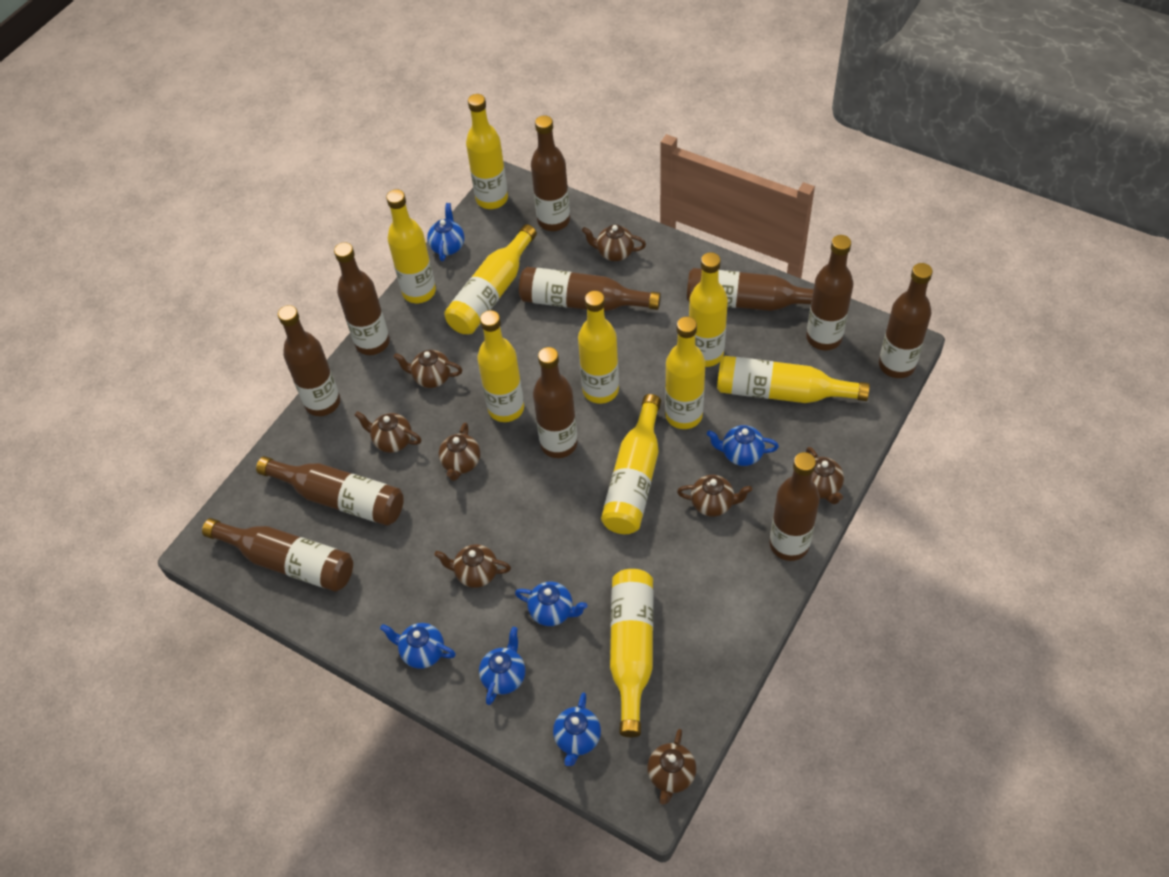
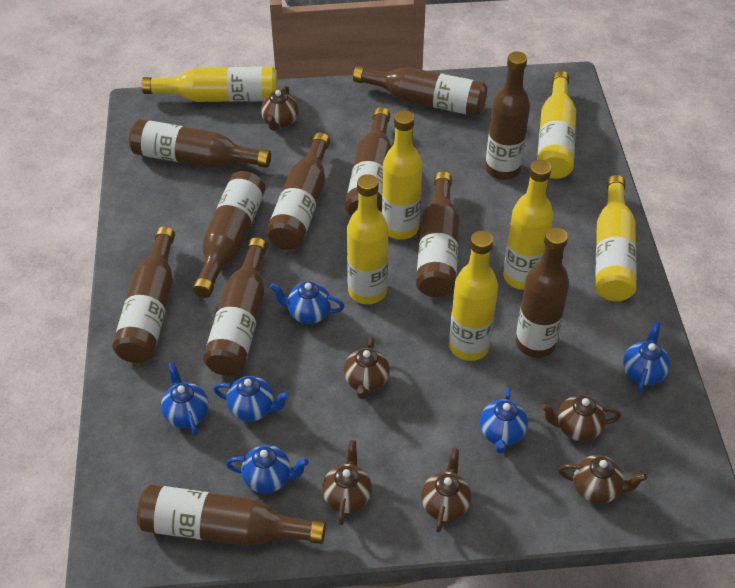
brown teapot: 8 -> 6
yellow bottle: 10 -> 7

